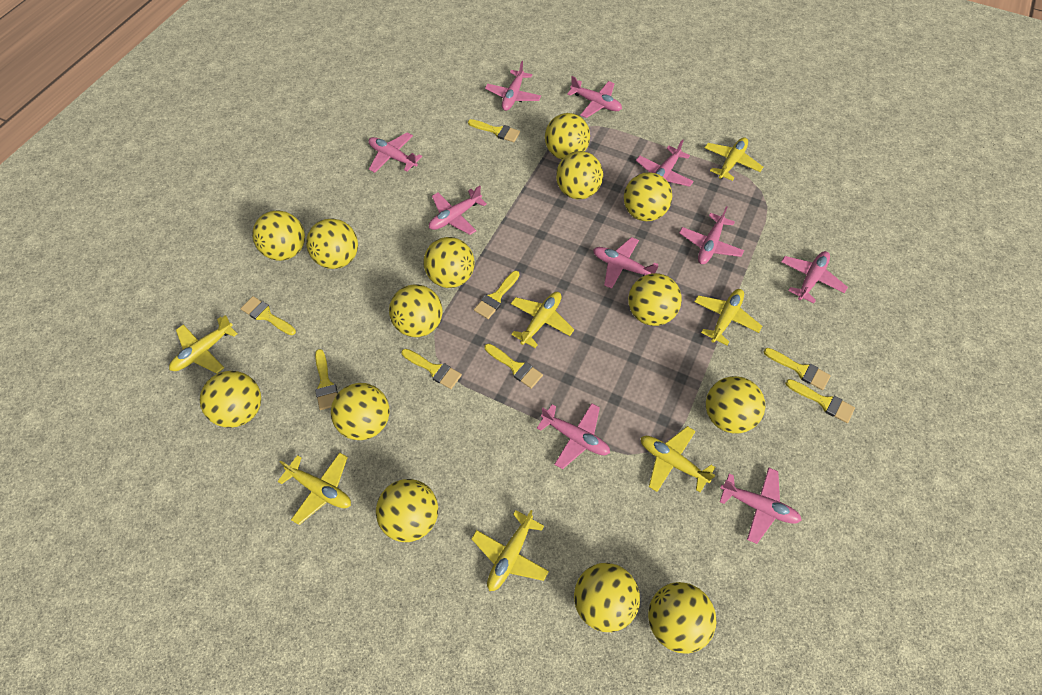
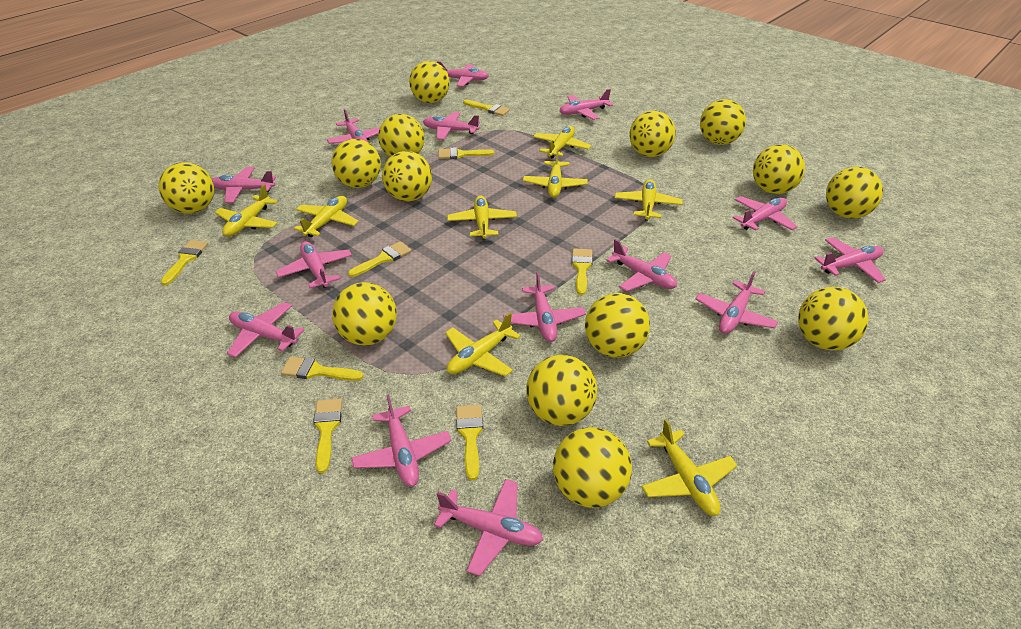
pink plane: 10 -> 14
yellow plane: 7 -> 8

